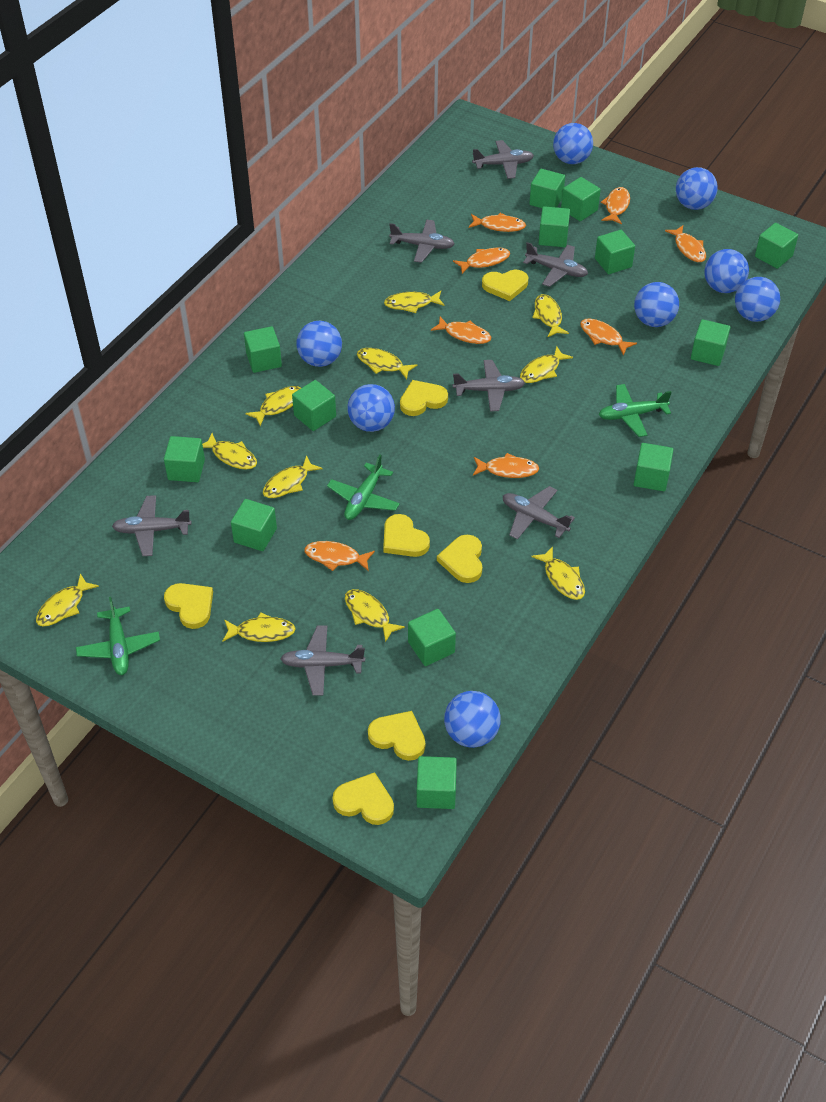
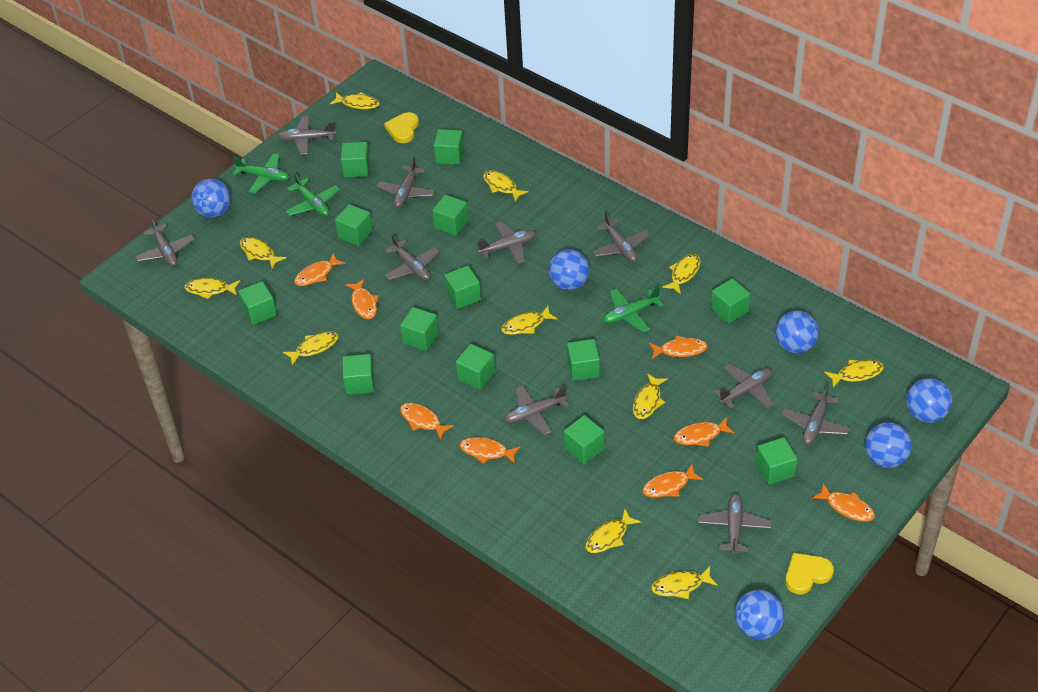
blue ball: 8 -> 6
grey plane: 7 -> 10
yellow heart: 7 -> 2

